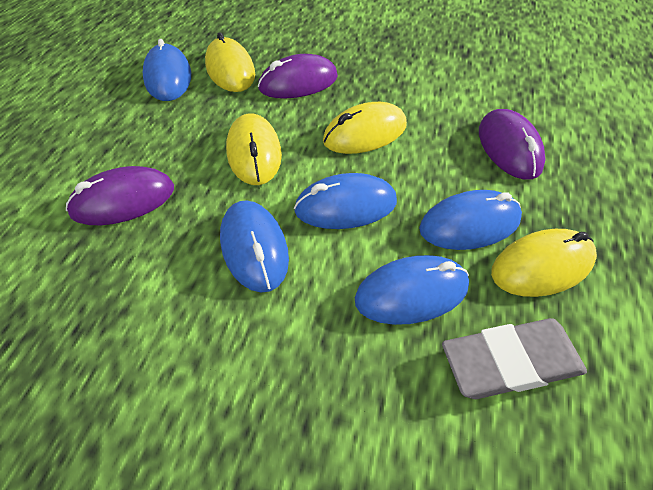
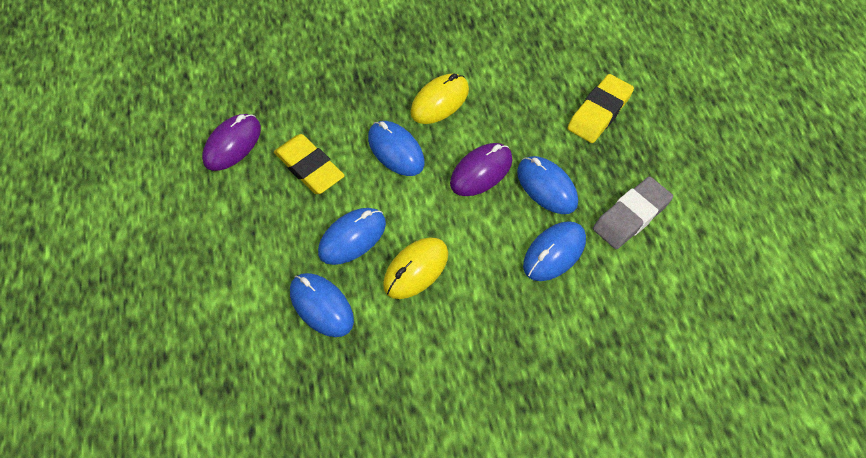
purple mouse: 3 -> 2
yellow eraser: 0 -> 2
yellow mouse: 4 -> 2

